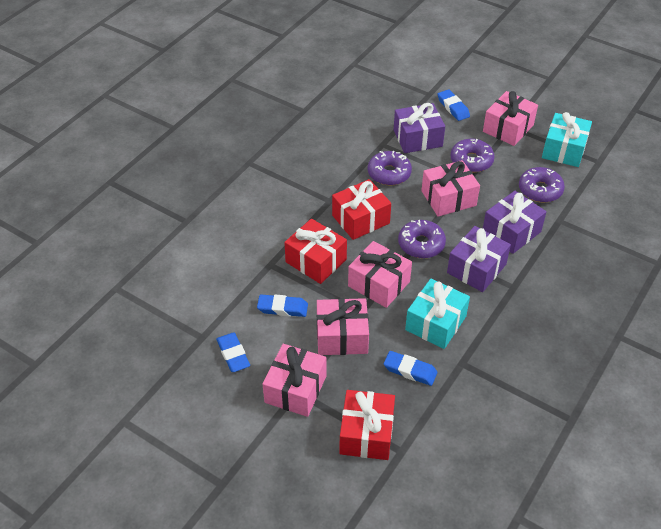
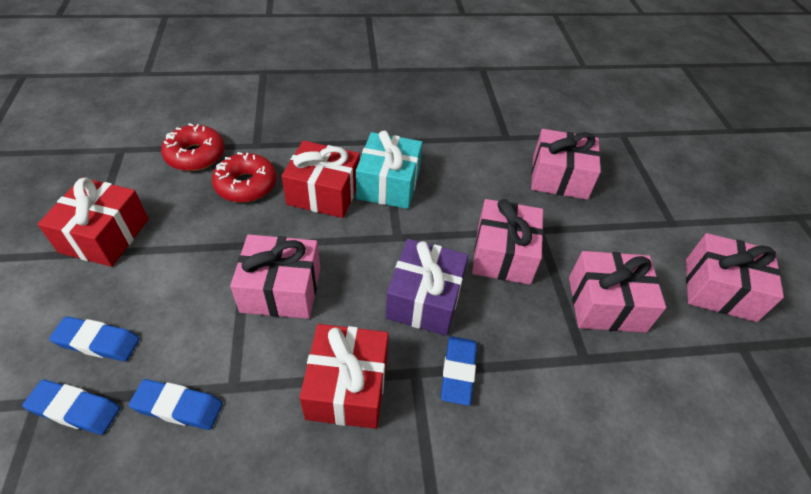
purple donut: 4 -> 0
purple gift: 3 -> 1
red donut: 0 -> 2
turquoise gift: 2 -> 1

